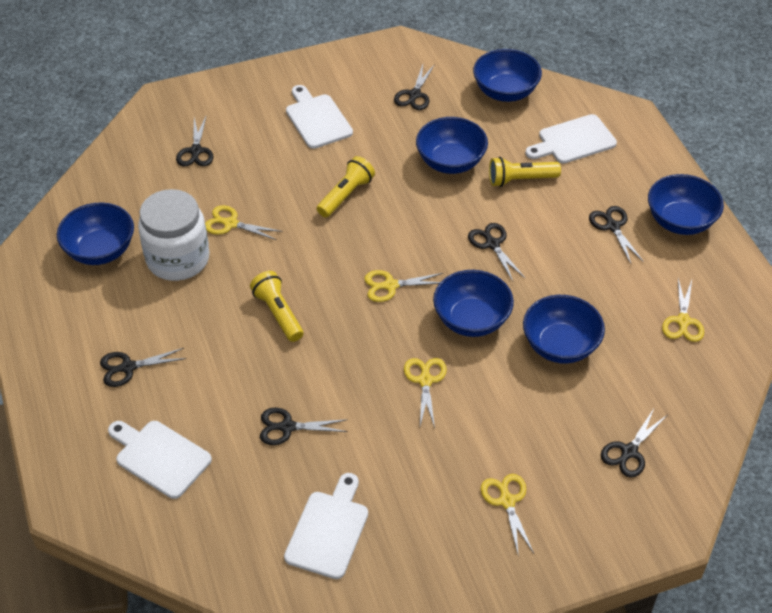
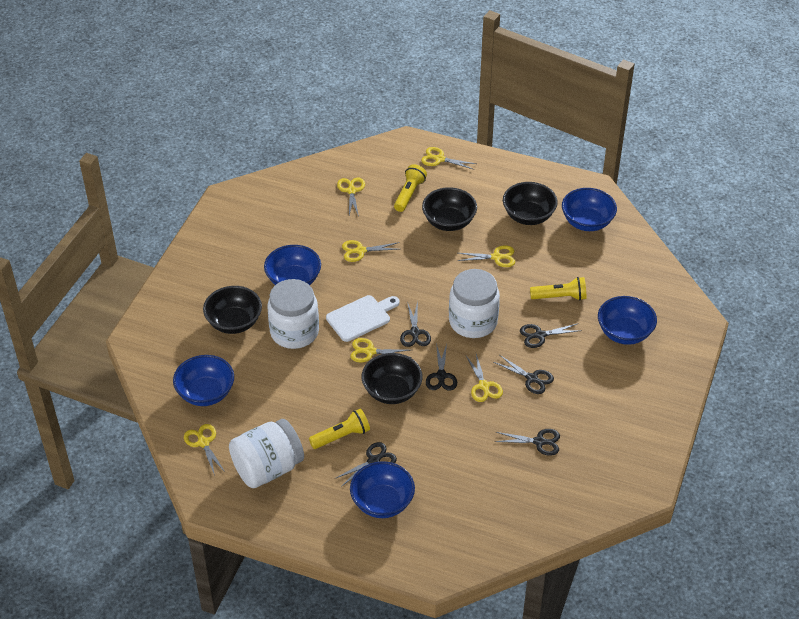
black bowl: 0 -> 4
black scissors: 7 -> 6
blue bowl: 6 -> 5
white cutting board: 4 -> 1
white jar: 1 -> 3
yellow scissors: 5 -> 7

